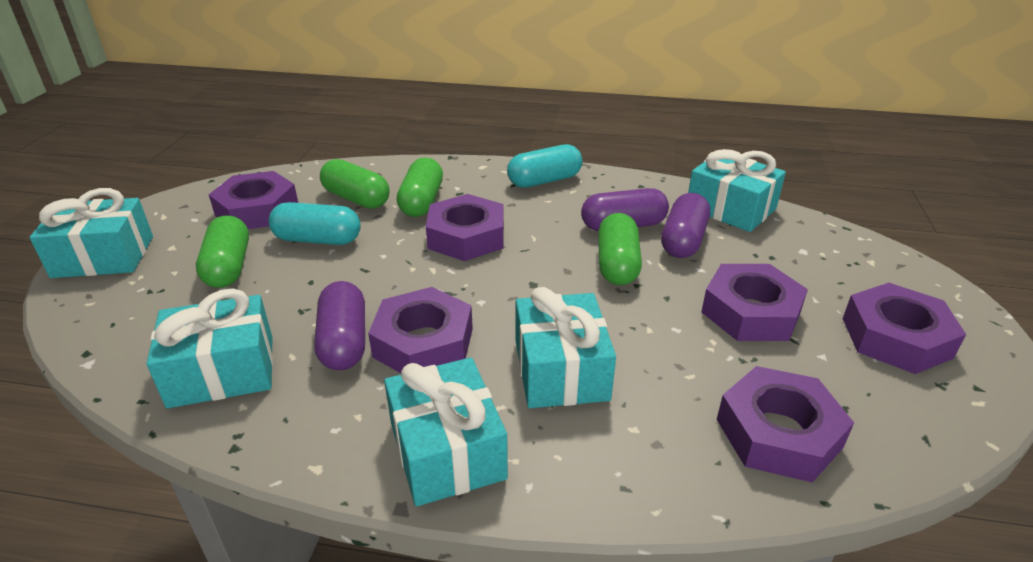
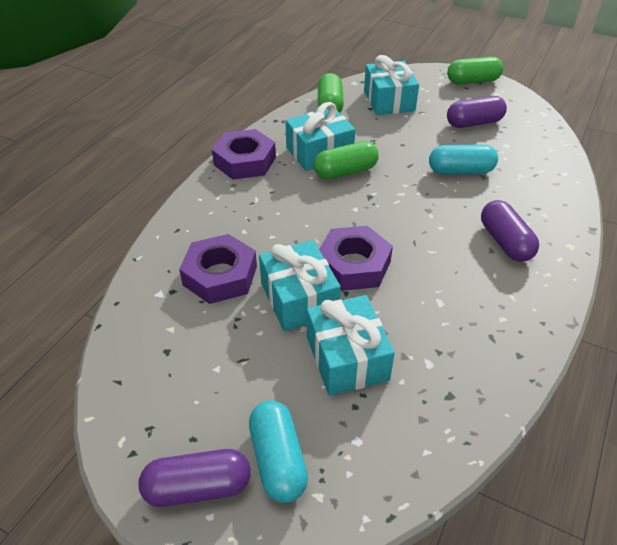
green capsule: 4 -> 3
purple nut: 6 -> 3
turquoise gift: 5 -> 4

